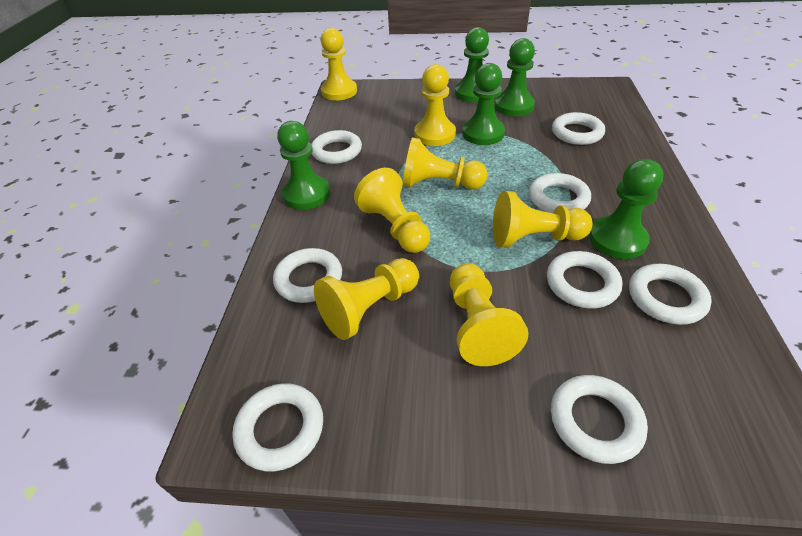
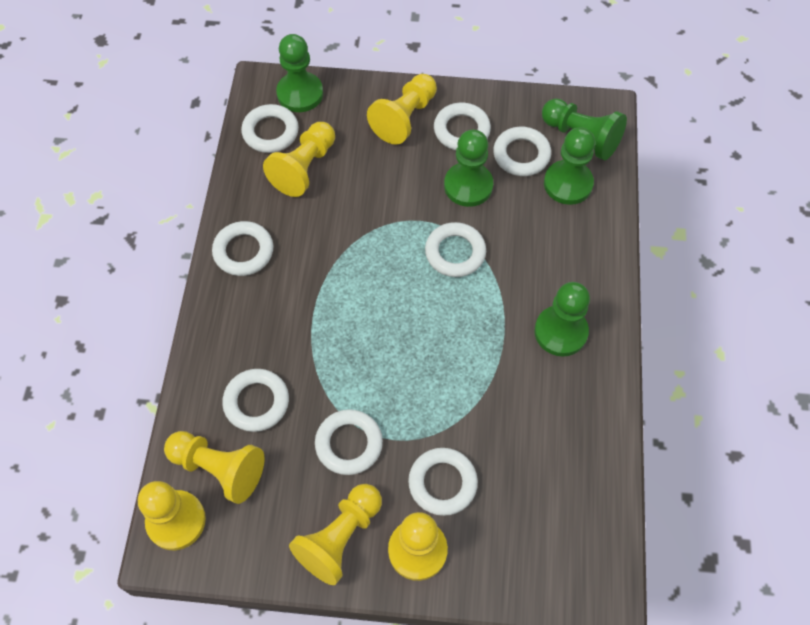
yellow pawn: 7 -> 6

